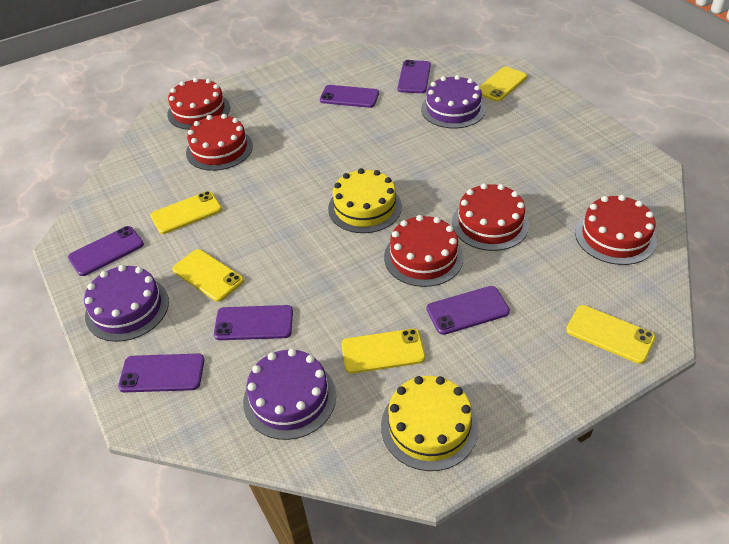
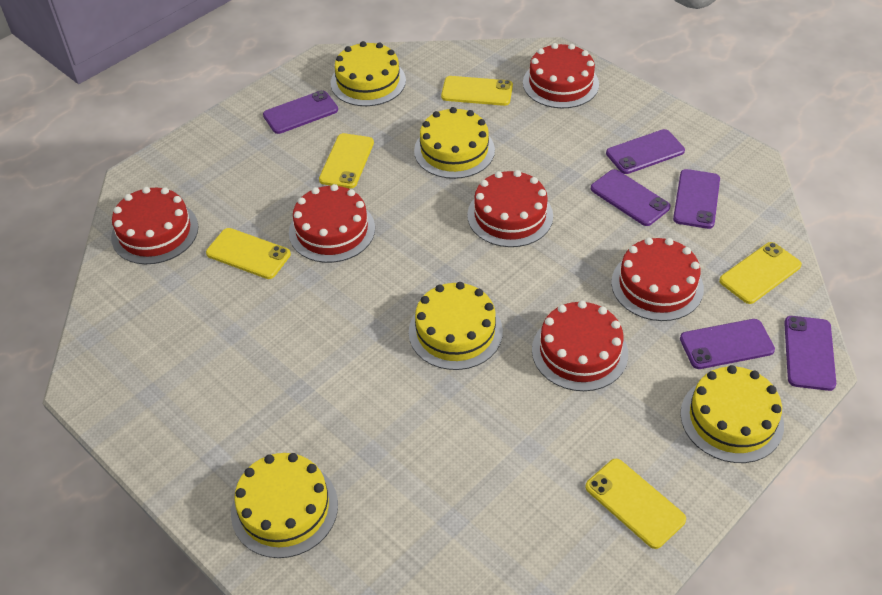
purple cake: 3 -> 0
red cake: 5 -> 6
yellow cake: 2 -> 5

